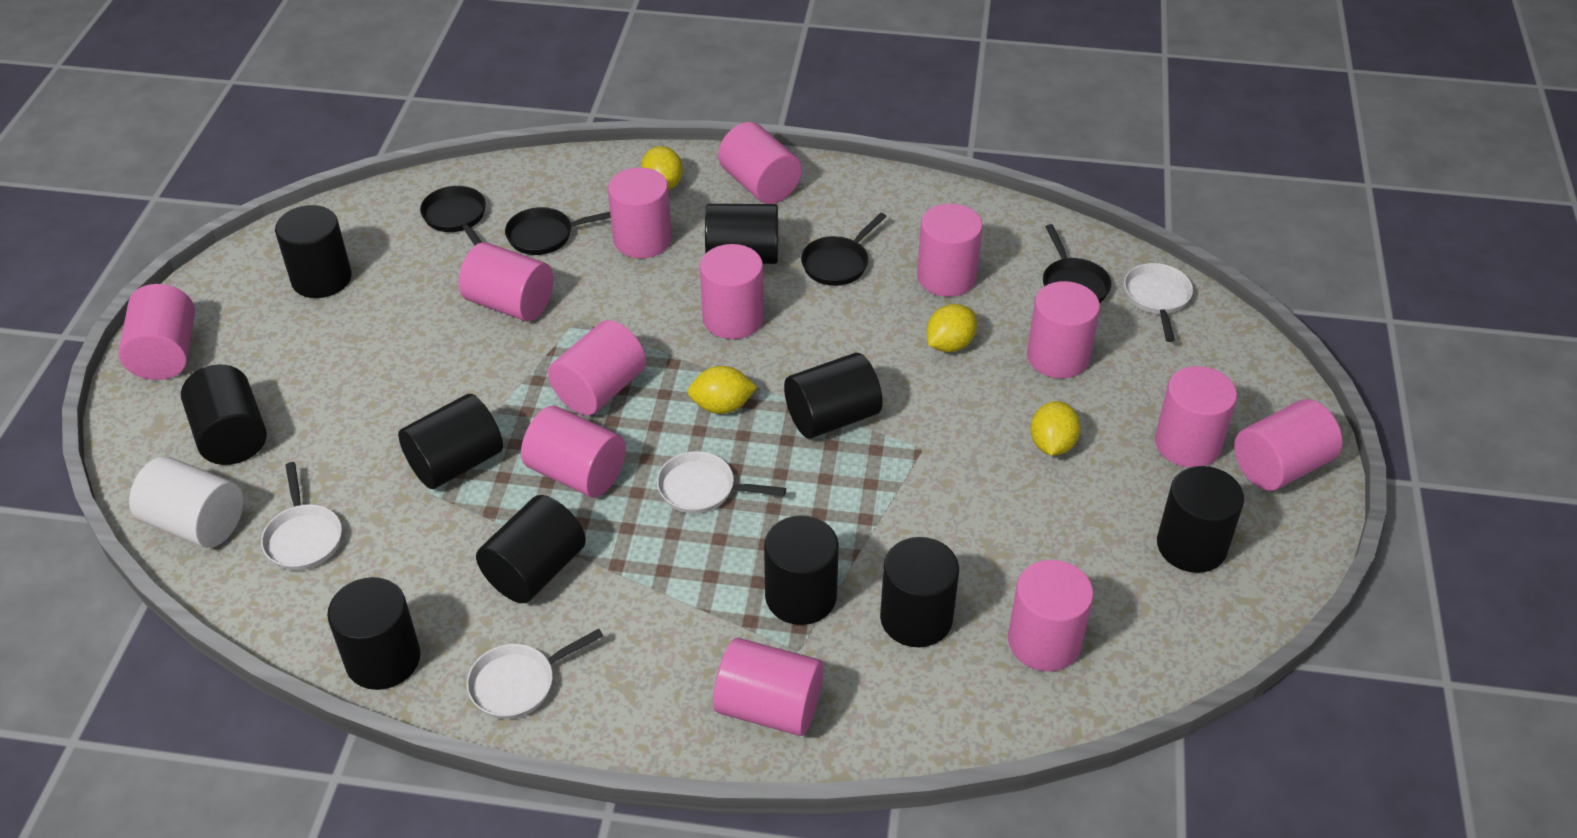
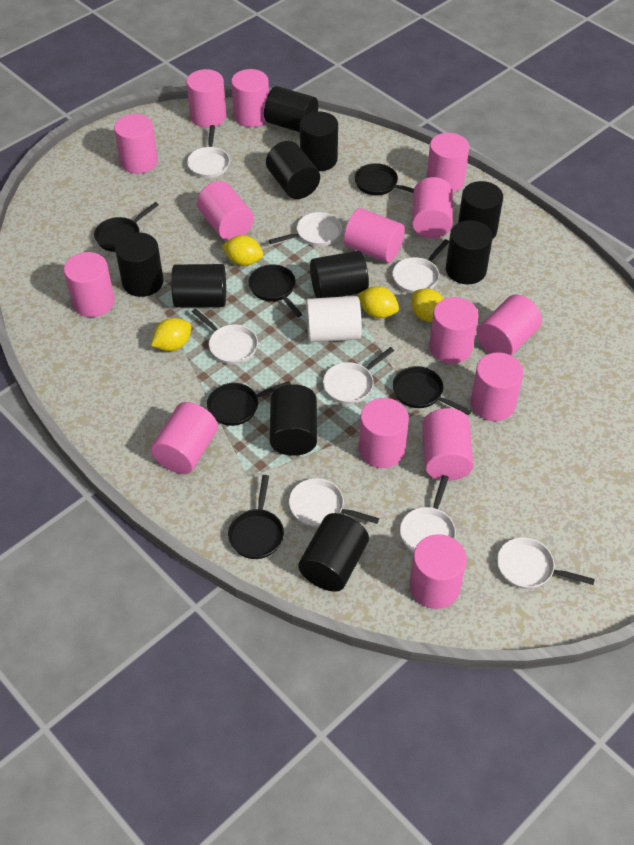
black pan: 4 -> 6
pink cylinder: 13 -> 15
white pan: 4 -> 8

